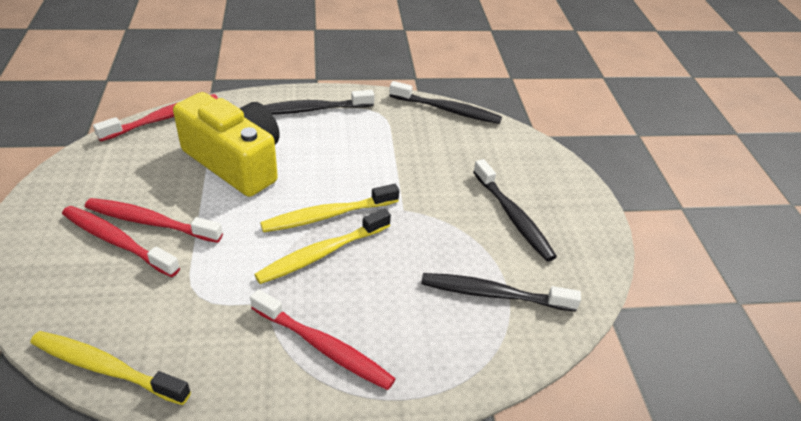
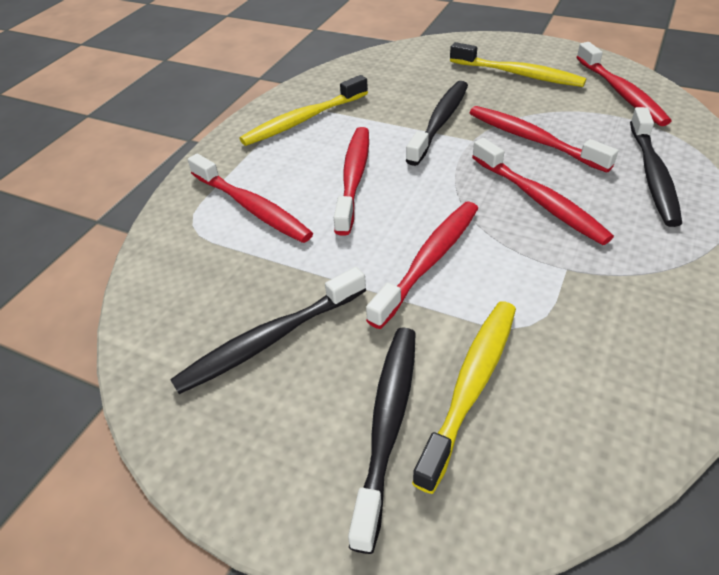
red toothbrush: 4 -> 6
yellow camera: 1 -> 0

